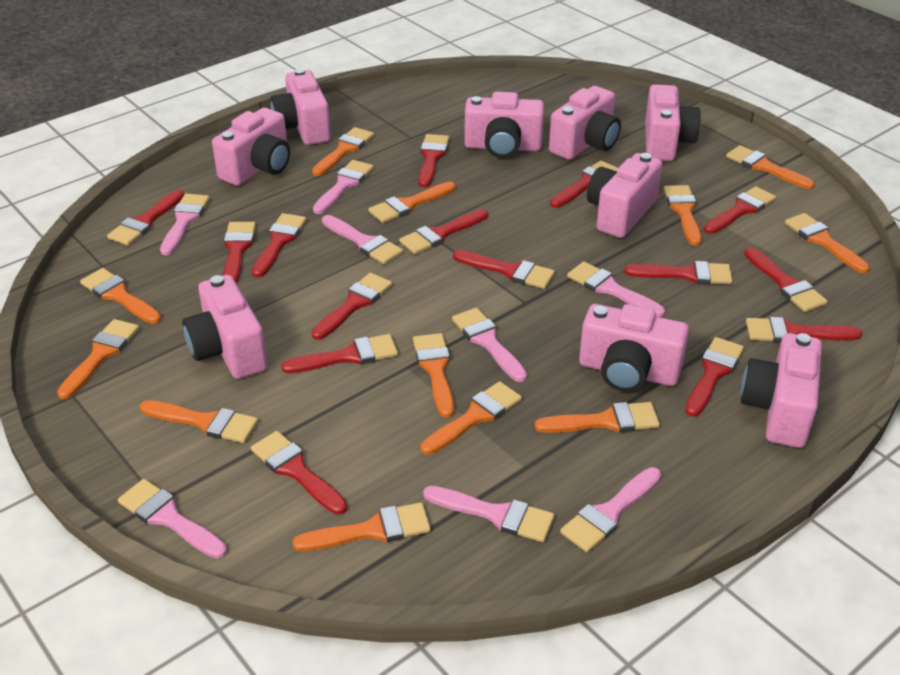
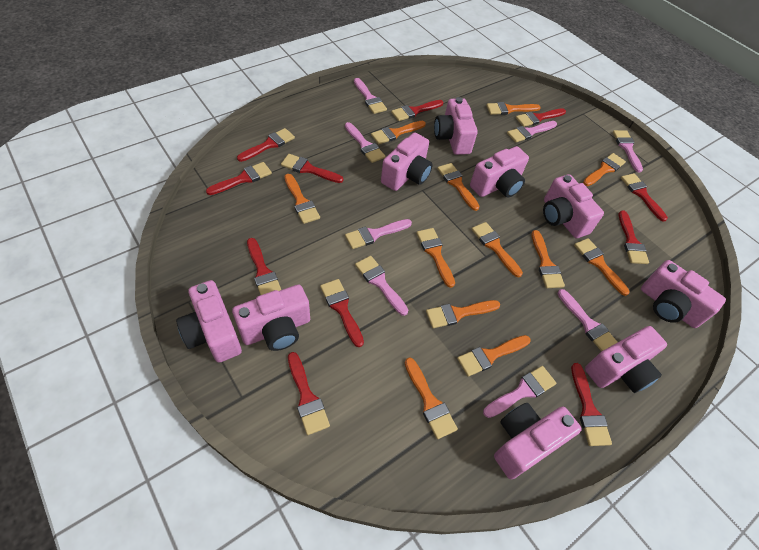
red brush: 15 -> 11

